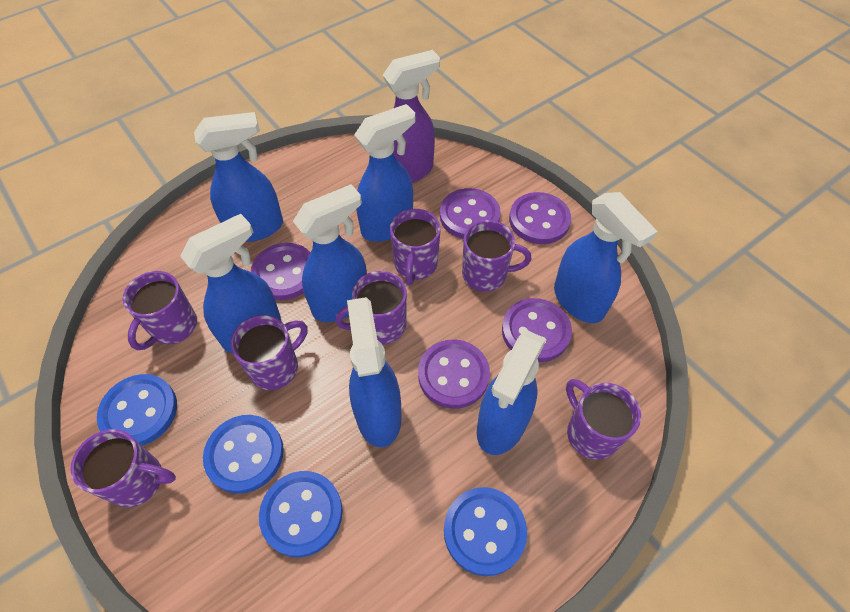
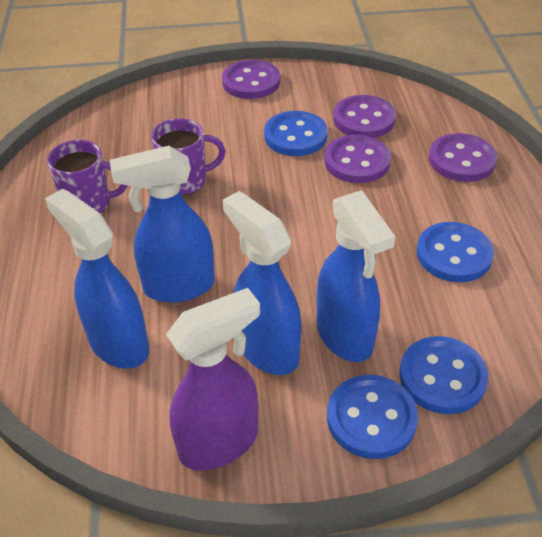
blue spray bottle: 7 -> 4
purple button: 5 -> 4
purple mug: 7 -> 2

